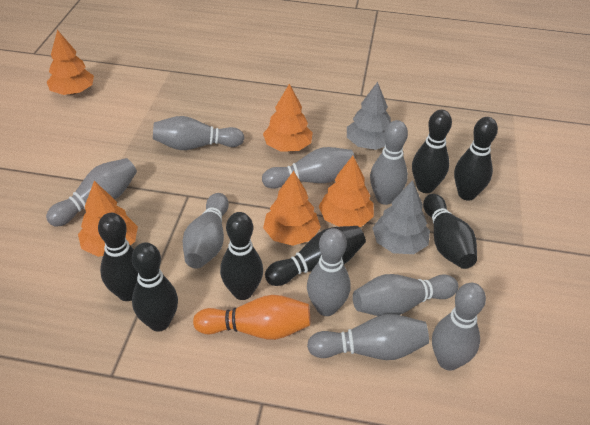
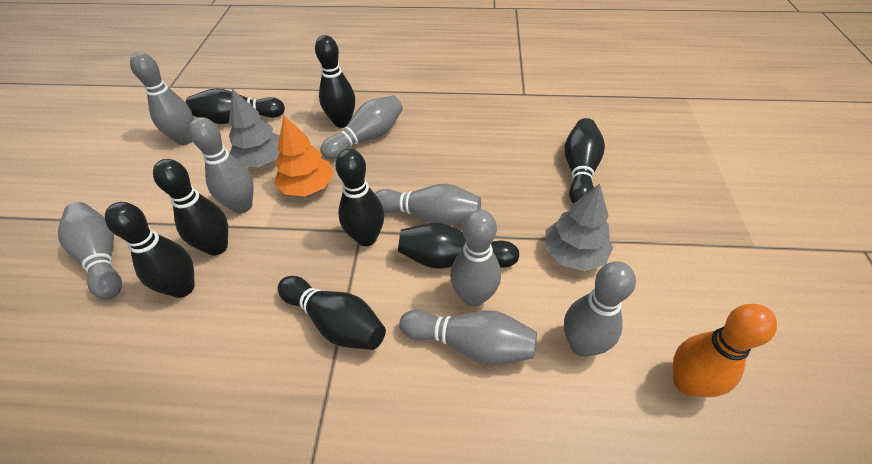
black bowling pin: 7 -> 8
grey bowling pin: 9 -> 8
orange tree: 5 -> 1

